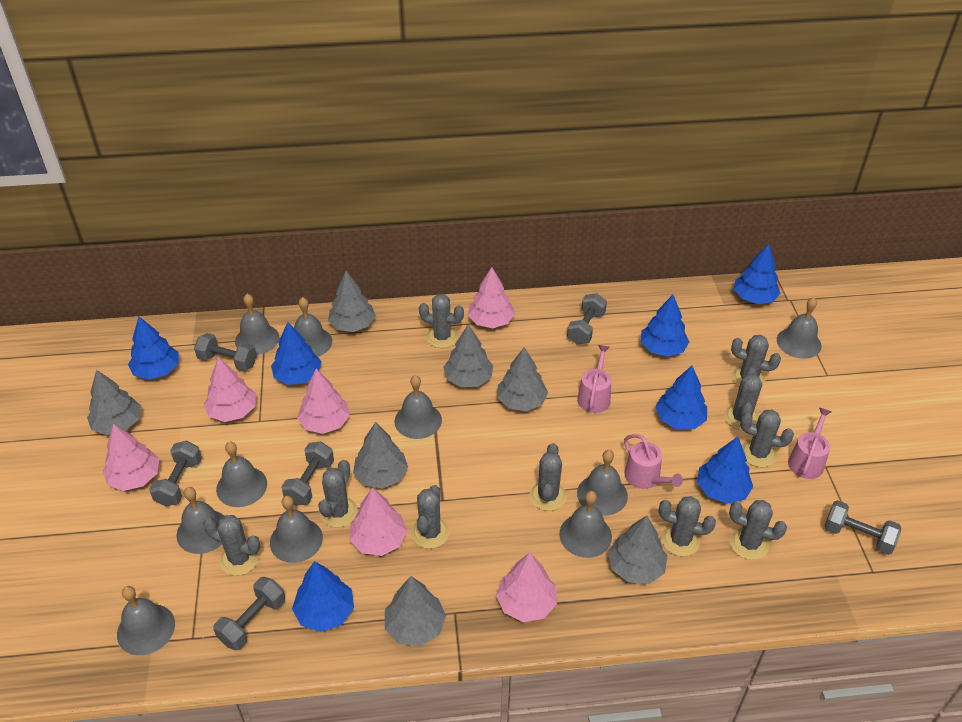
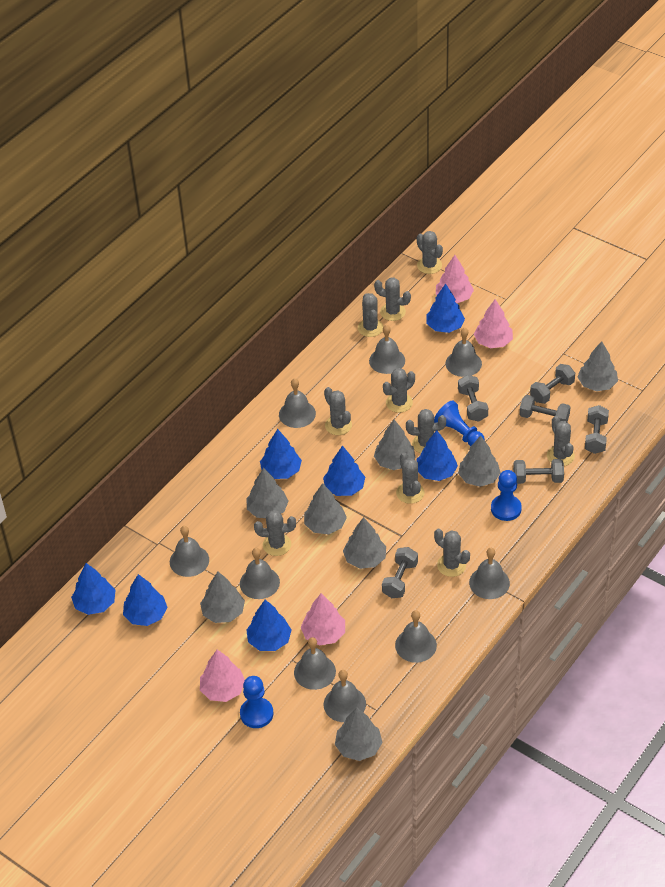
blue pawn: 0 -> 3
grey bell: 10 -> 9
grey tree: 7 -> 8
pink tree: 6 -> 4
pink watering can: 3 -> 0

